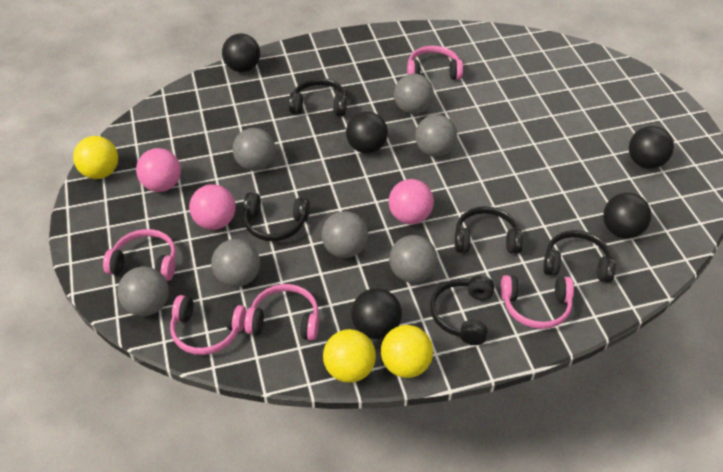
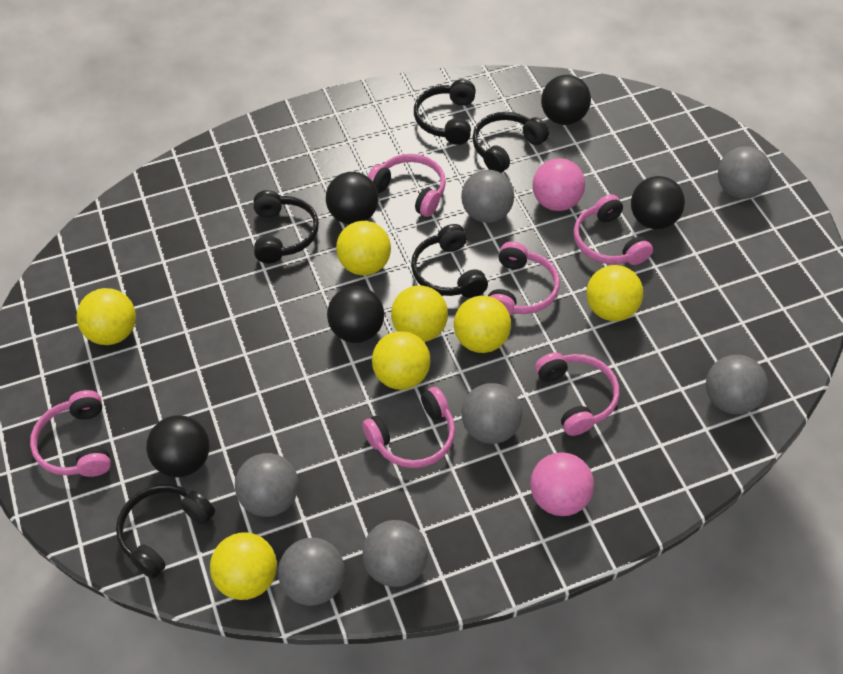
pink ball: 3 -> 2
pink headphones: 5 -> 6
yellow ball: 3 -> 7

